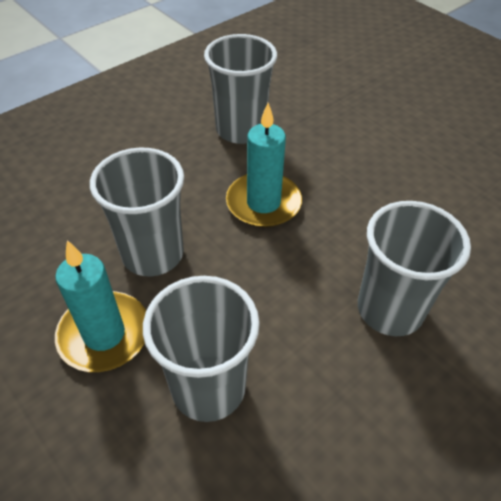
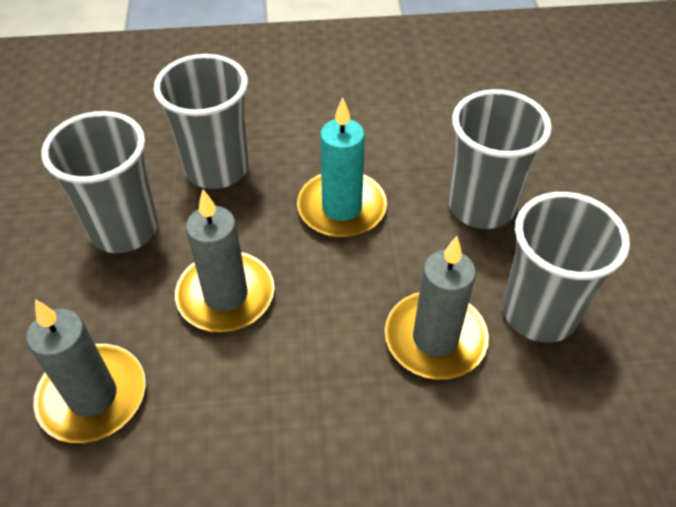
grey candle: 0 -> 3
turquoise candle: 2 -> 1

